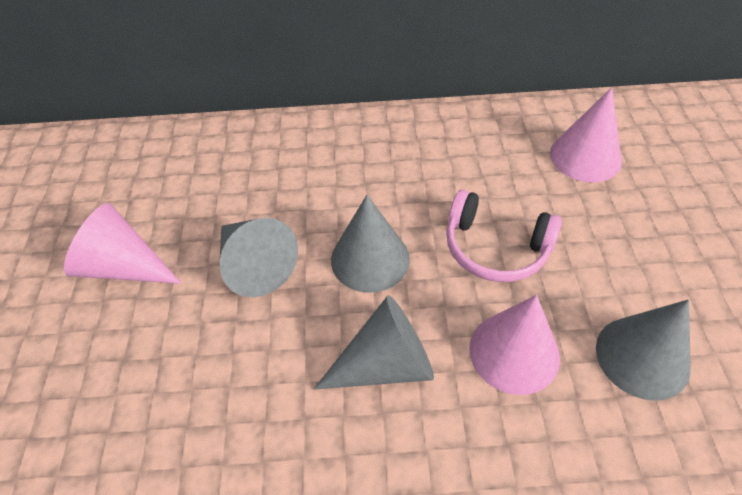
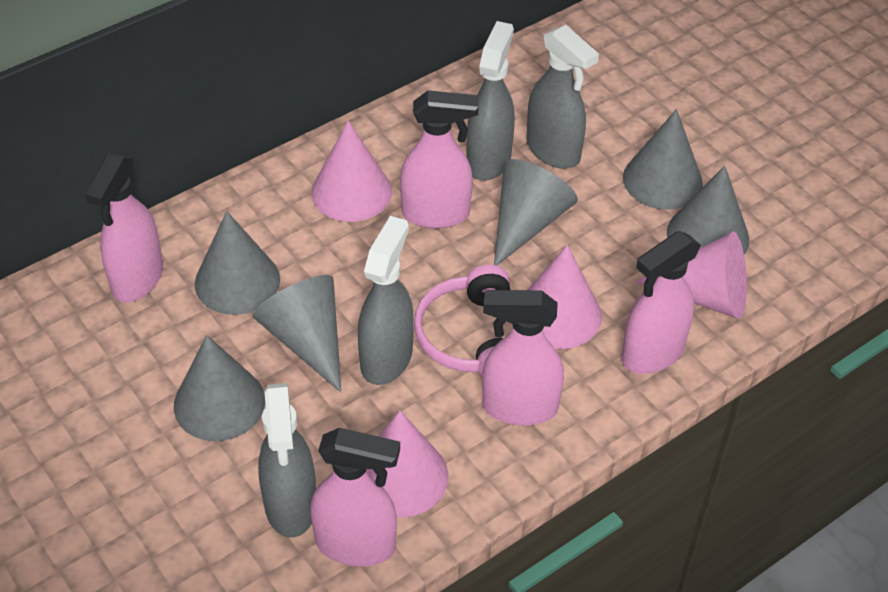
grey cone: 4 -> 6
grey spray bottle: 0 -> 4
pink cone: 3 -> 4
pink spray bottle: 0 -> 5

